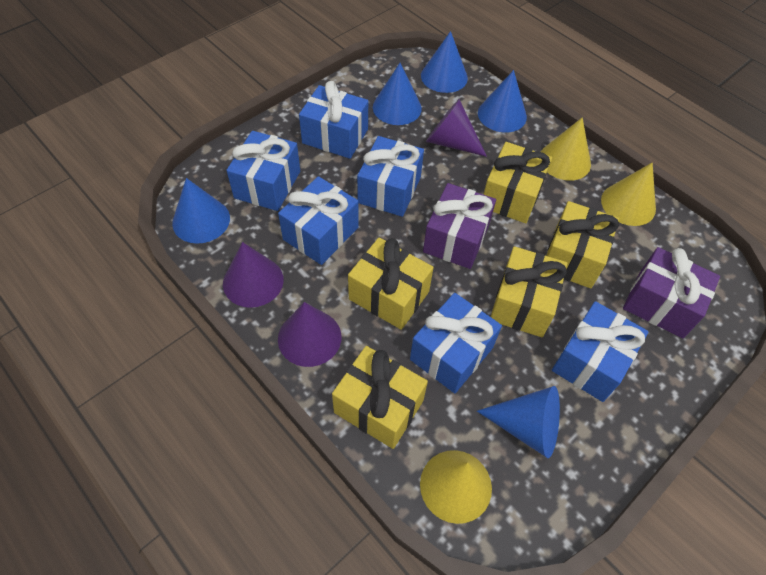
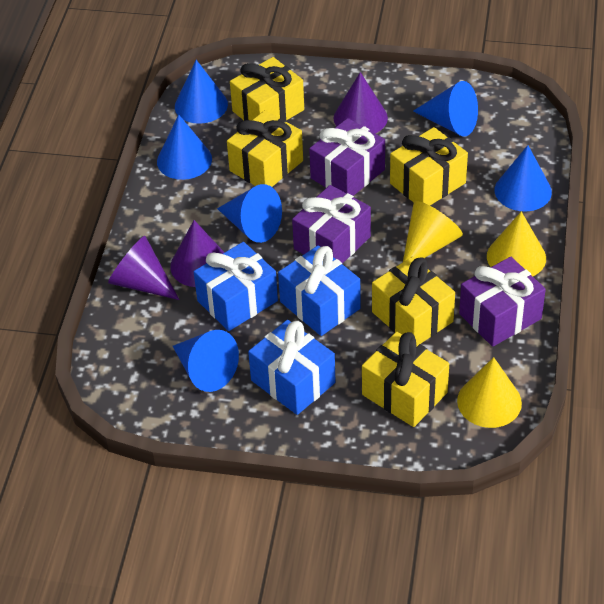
blue cone: 5 -> 6
blue gift: 6 -> 3
purple gift: 2 -> 3

